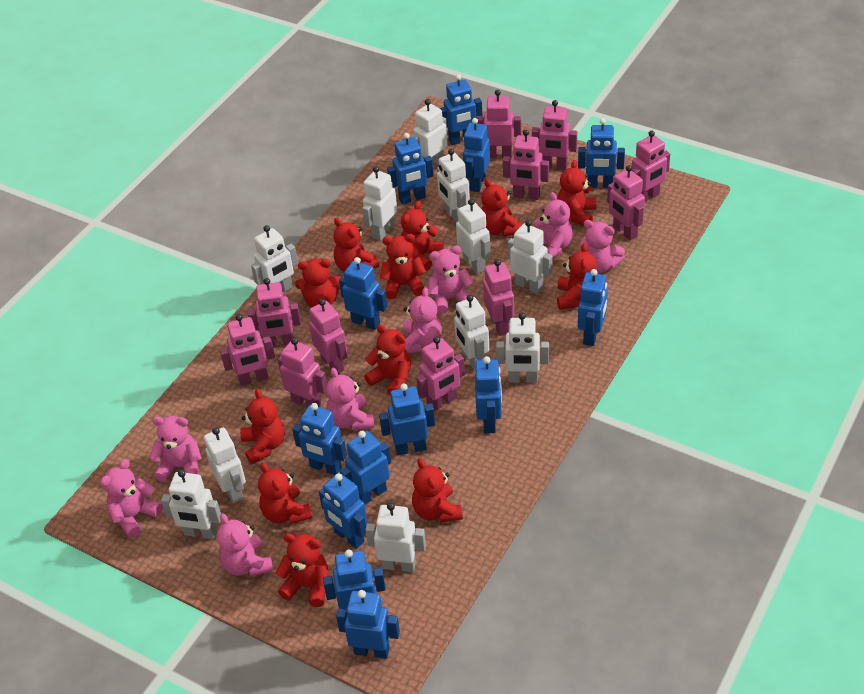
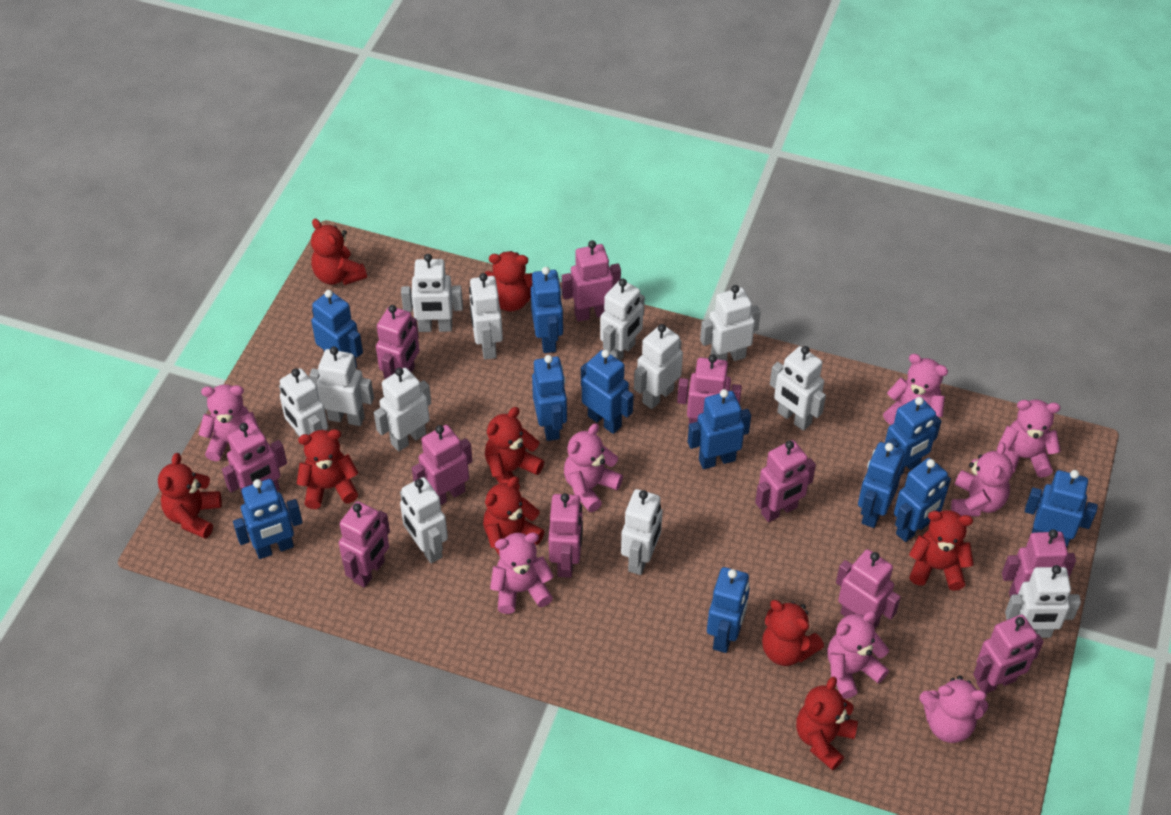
blue robot: 13 -> 11
red teddy bear: 12 -> 9
white robot: 11 -> 12

